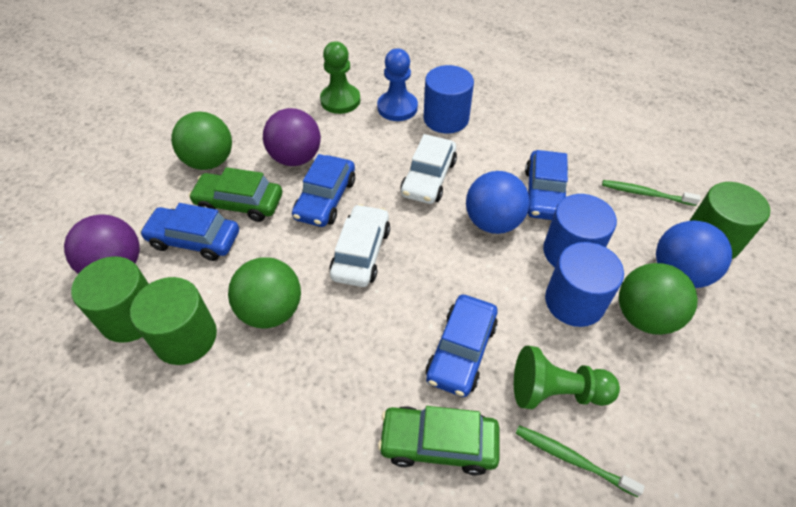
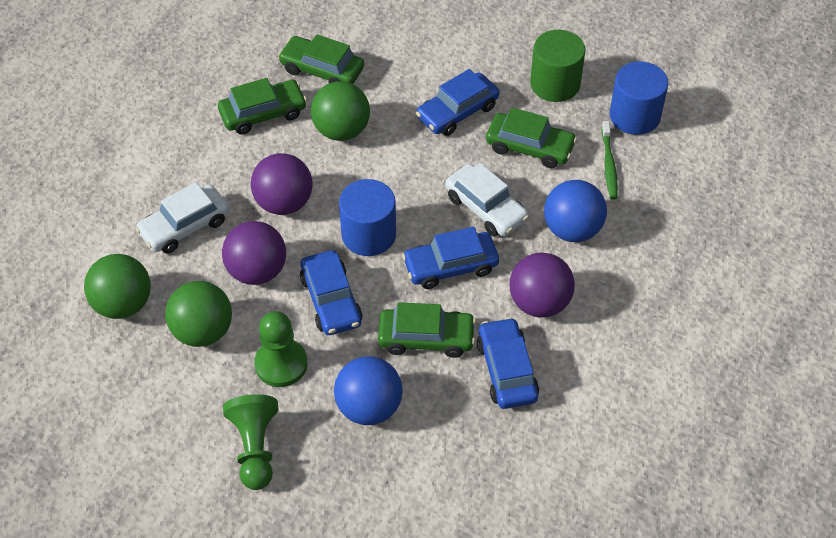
blue cylinder: 3 -> 2
blue pawn: 1 -> 0
green car: 2 -> 4
green cylinder: 3 -> 1
green toothbrush: 2 -> 1
purple ball: 2 -> 3

